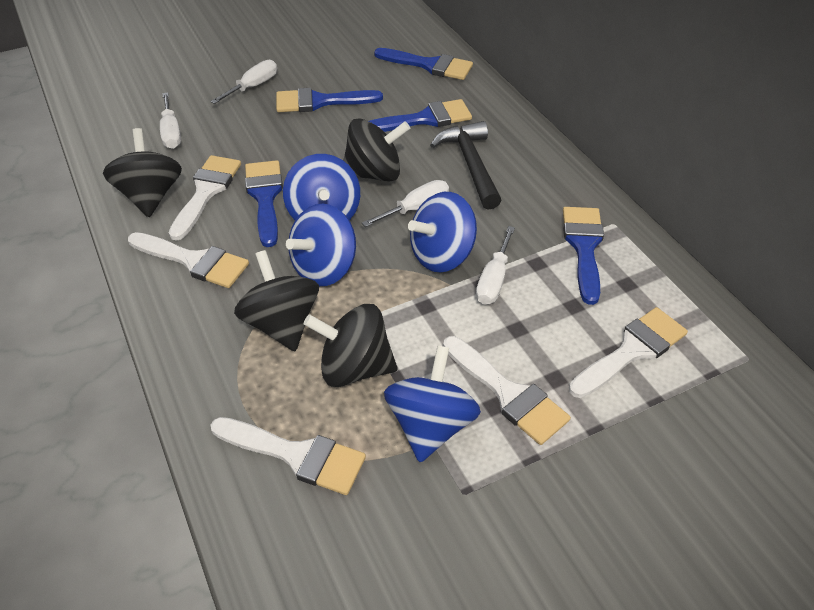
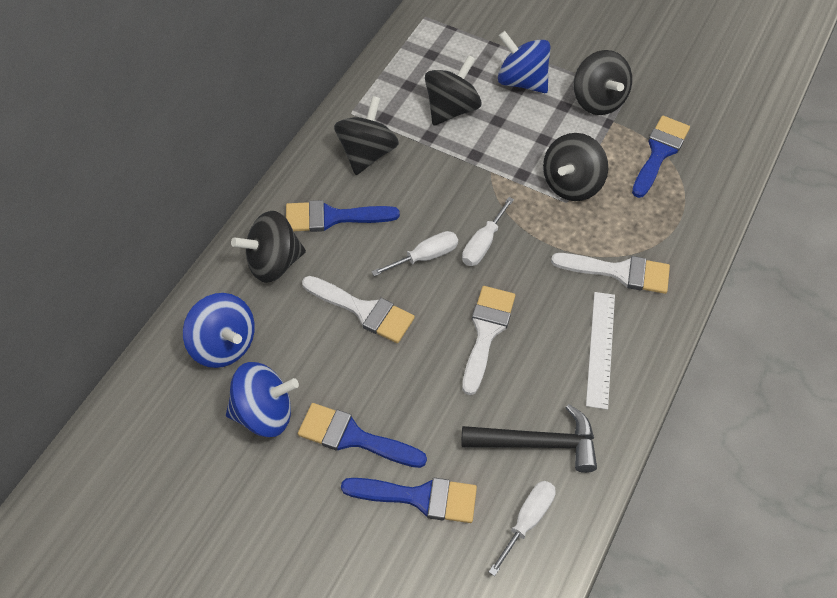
black spinning top: 4 -> 5
blue brush: 5 -> 4
blue spinning top: 4 -> 3
white brush: 5 -> 3
white ruler: 0 -> 1
white screwdriver: 4 -> 3

